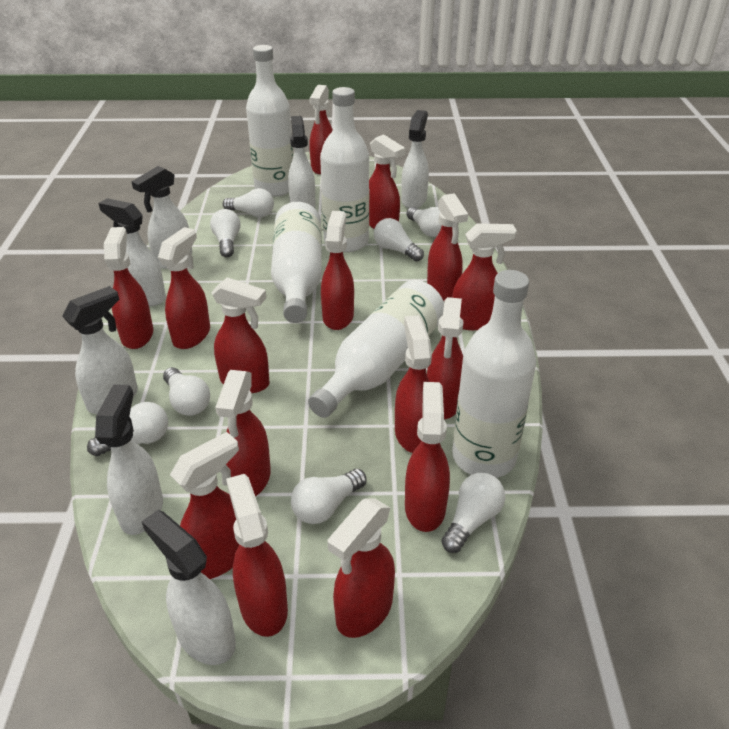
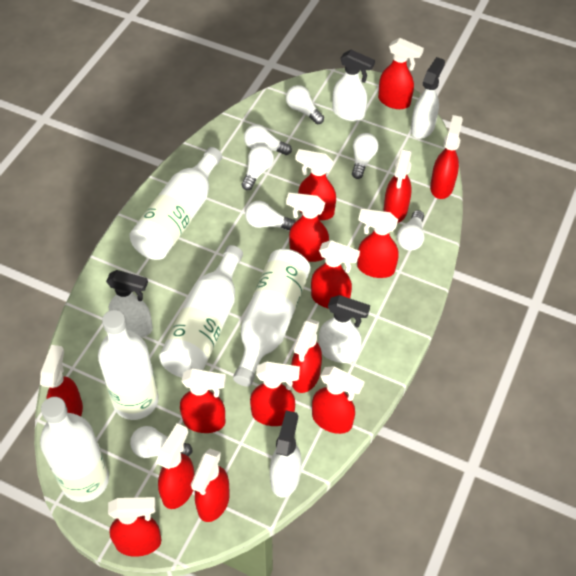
white light bulb: 8 -> 7
white spray bottle: 7 -> 5

